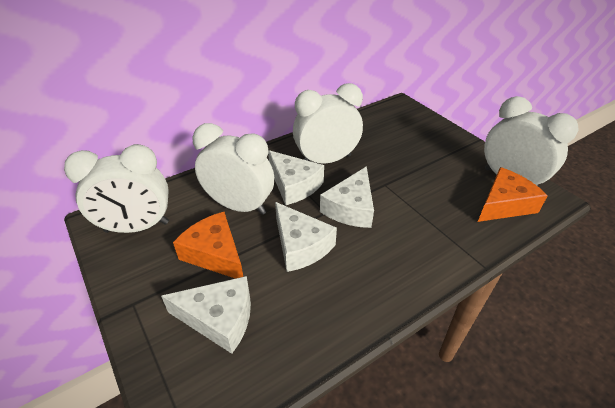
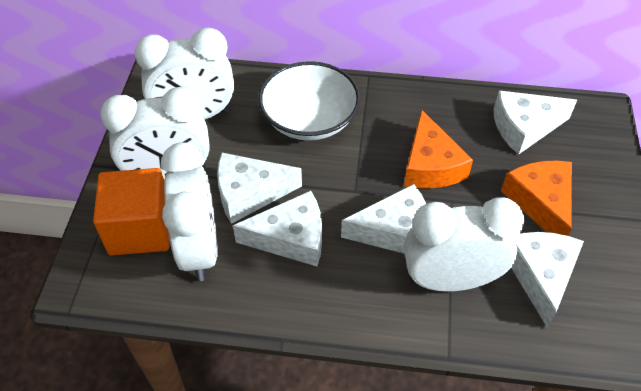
orange cube: 0 -> 1
white bowl: 0 -> 1
white cheese: 4 -> 5

